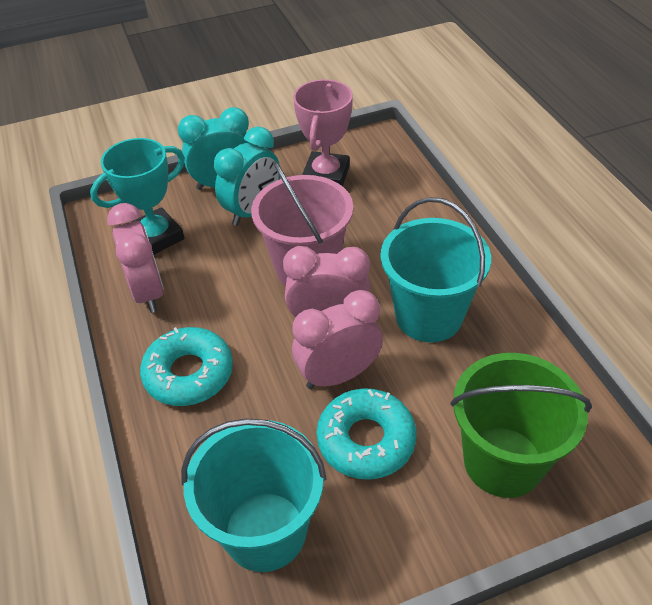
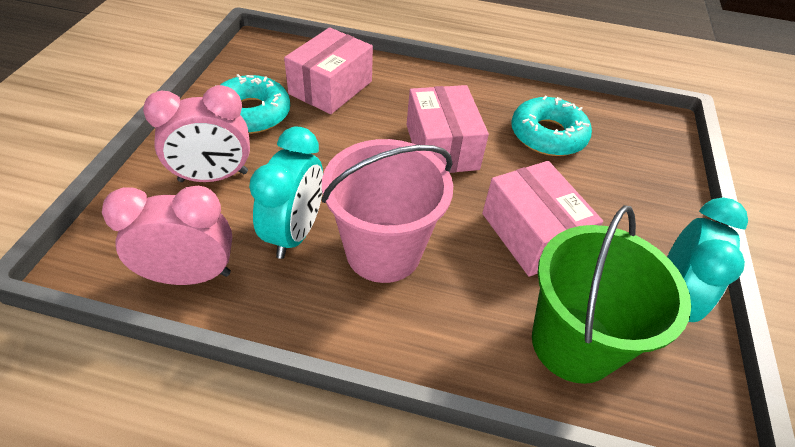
pink box: 0 -> 3
pink clock: 3 -> 2
pink trophy: 1 -> 0
turquoise bucket: 2 -> 0
turquoise trophy: 1 -> 0

